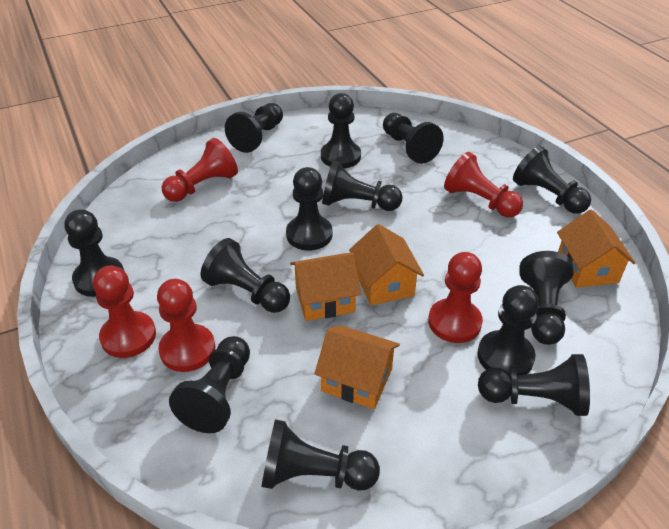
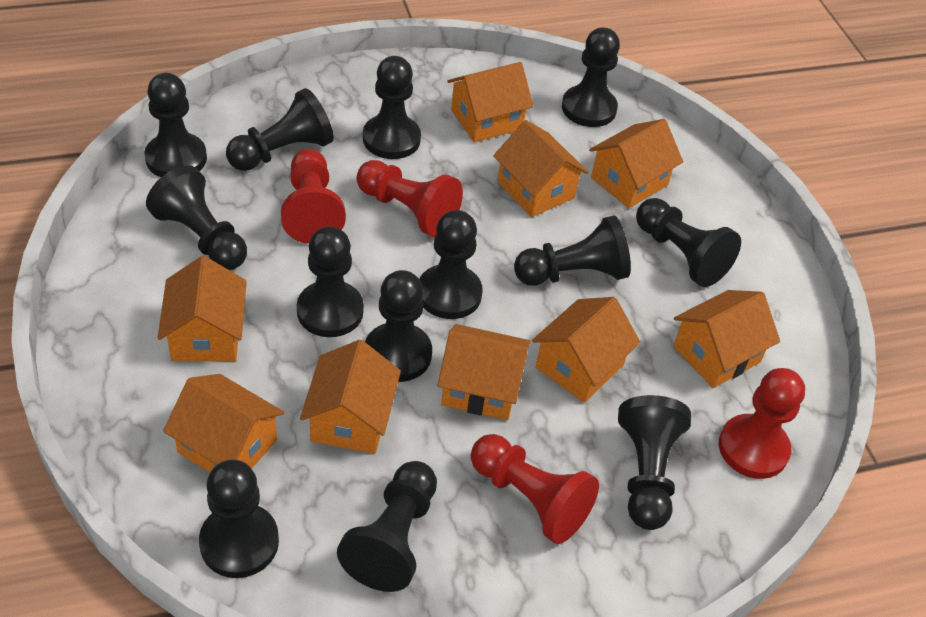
orange house: 4 -> 9
red pawn: 5 -> 4

